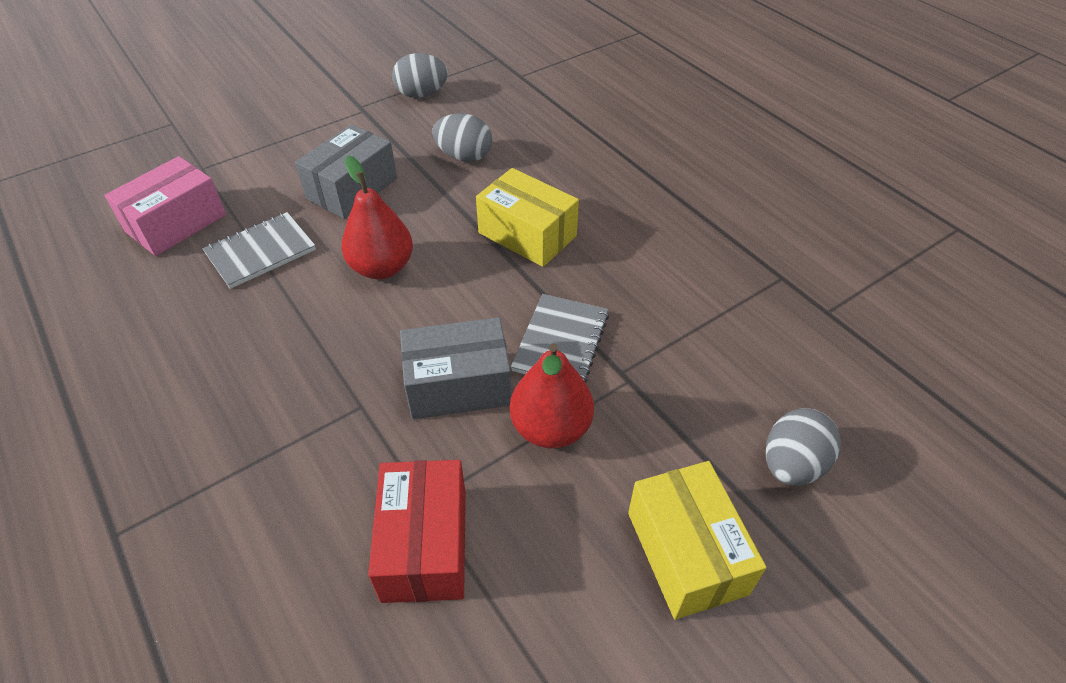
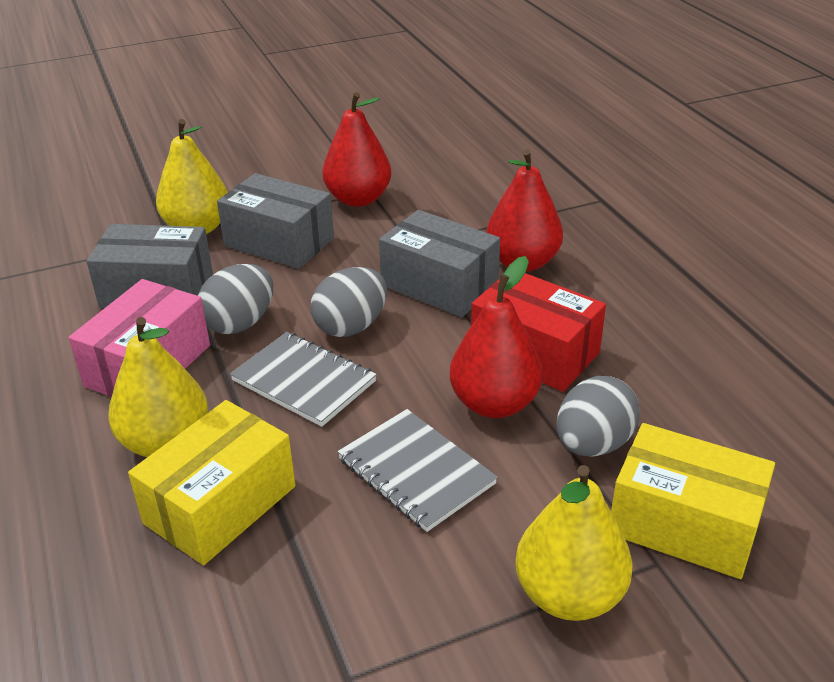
grey box: 2 -> 3
red pear: 2 -> 3
yellow pear: 0 -> 3

